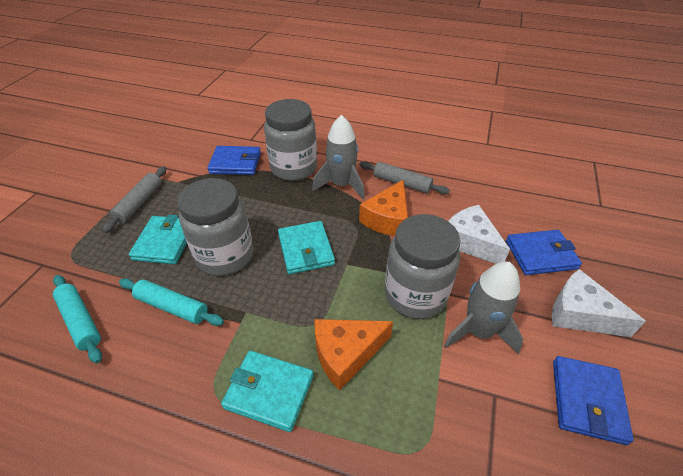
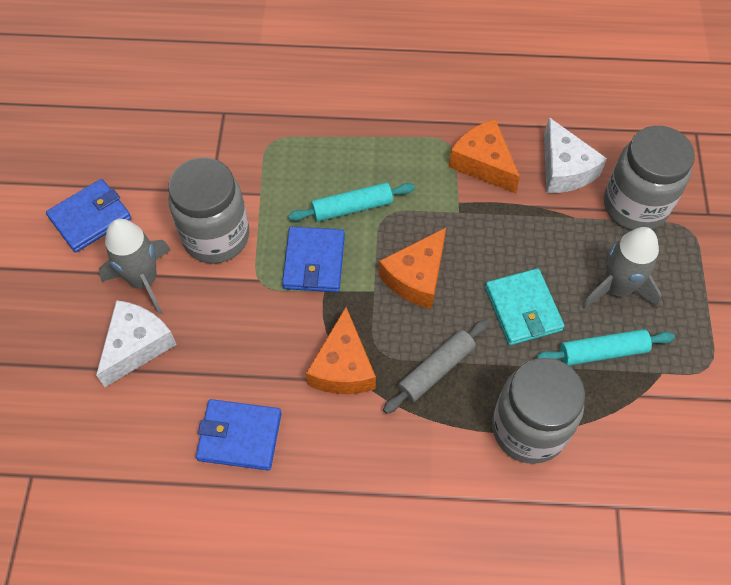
grey rolling pin: 2 -> 1
orange cheese: 2 -> 3
turquoise wallet: 3 -> 1

